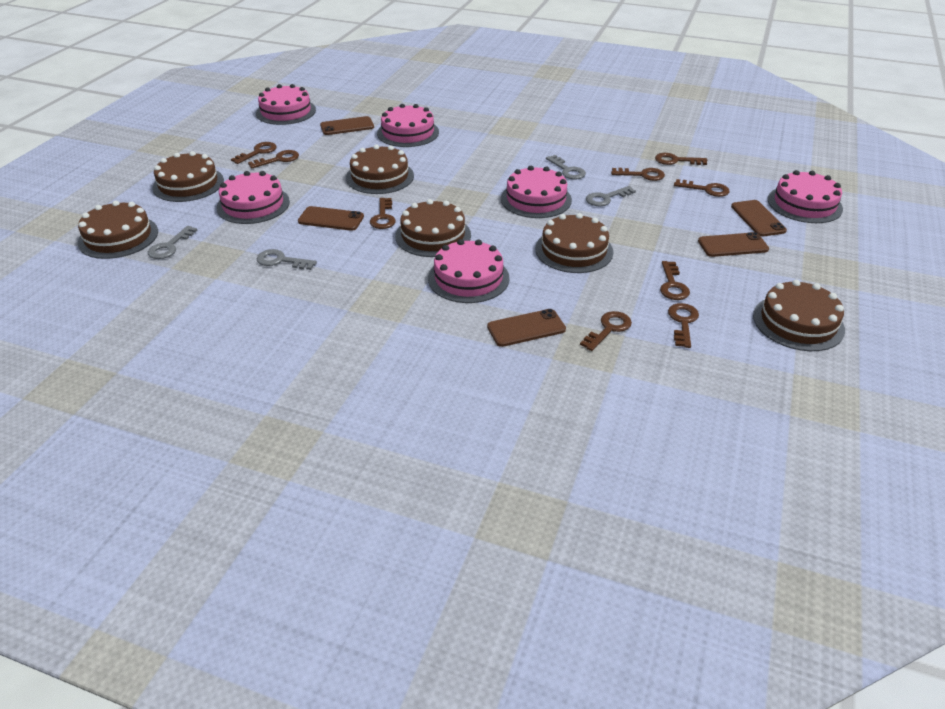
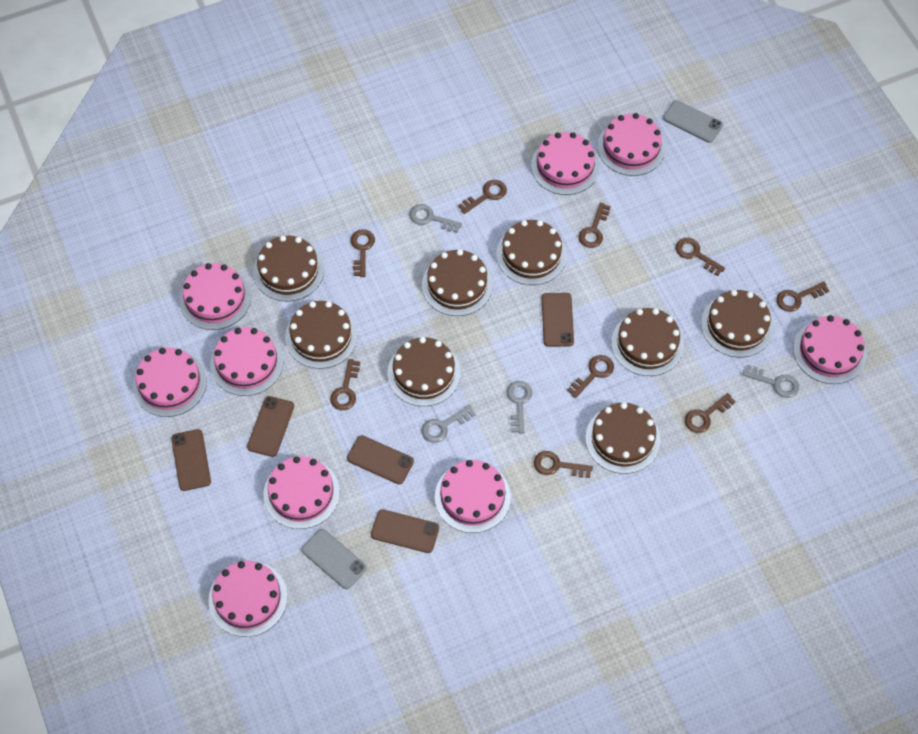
brown cake: 6 -> 8
grey phone: 0 -> 2
pink cake: 6 -> 9

